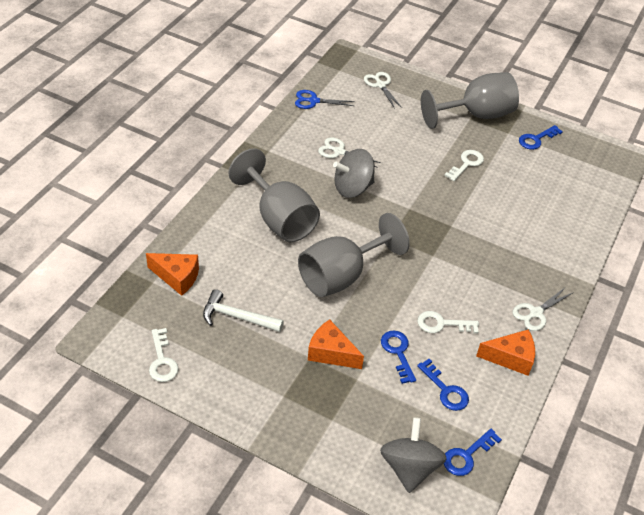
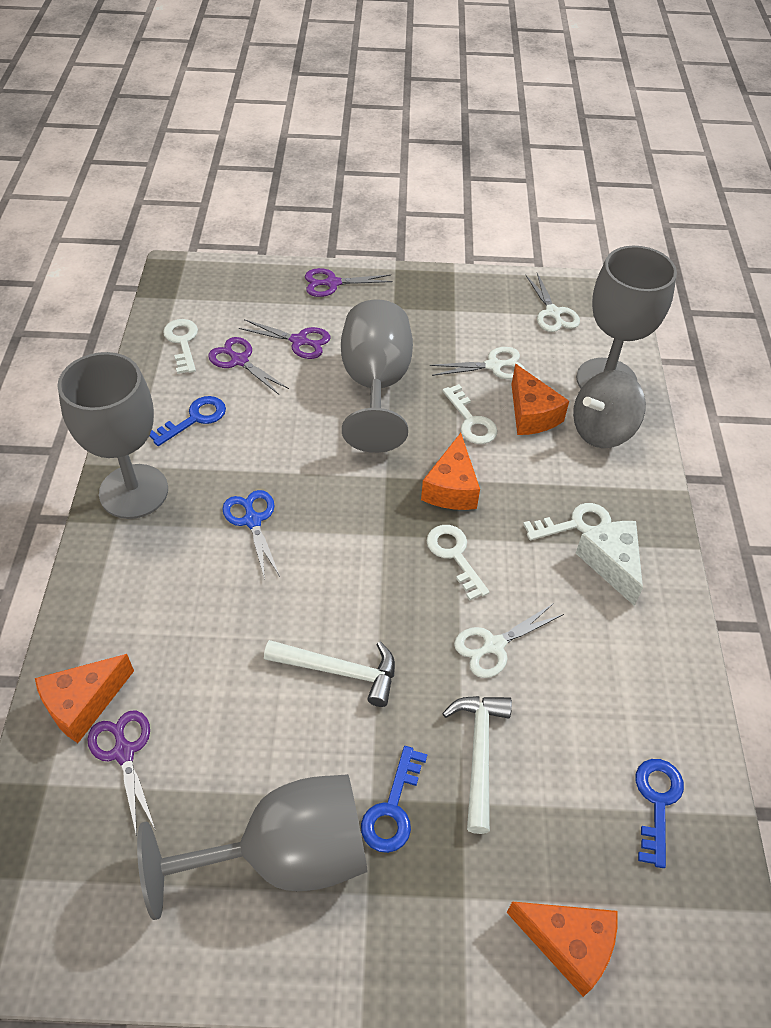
blue key: 4 -> 3
grey goblet: 3 -> 4
grey spinning top: 2 -> 1
orange cheese: 3 -> 4
purple scissors: 0 -> 4
white cheese: 0 -> 1
white hammer: 1 -> 2
white key: 3 -> 4

